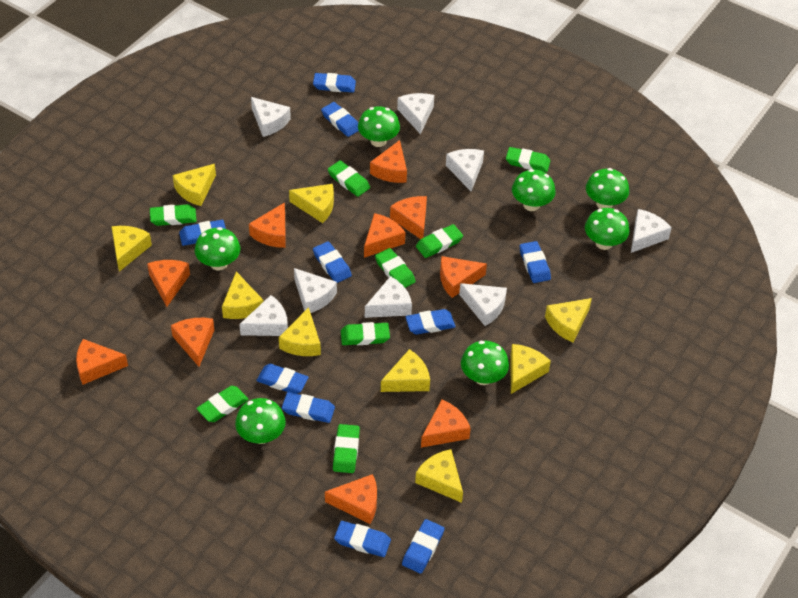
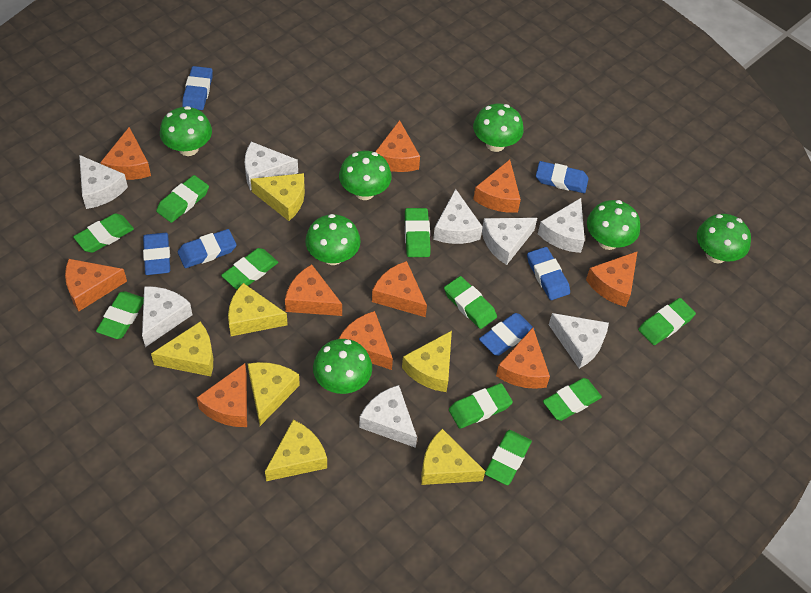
blue eraser: 10 -> 6
green eraser: 8 -> 10
yellow cheese: 9 -> 7

